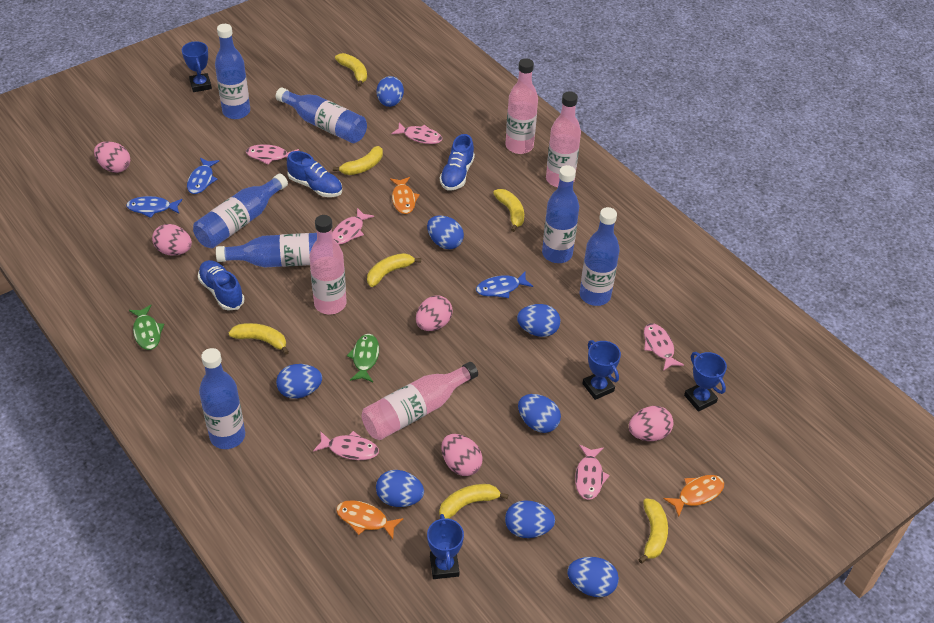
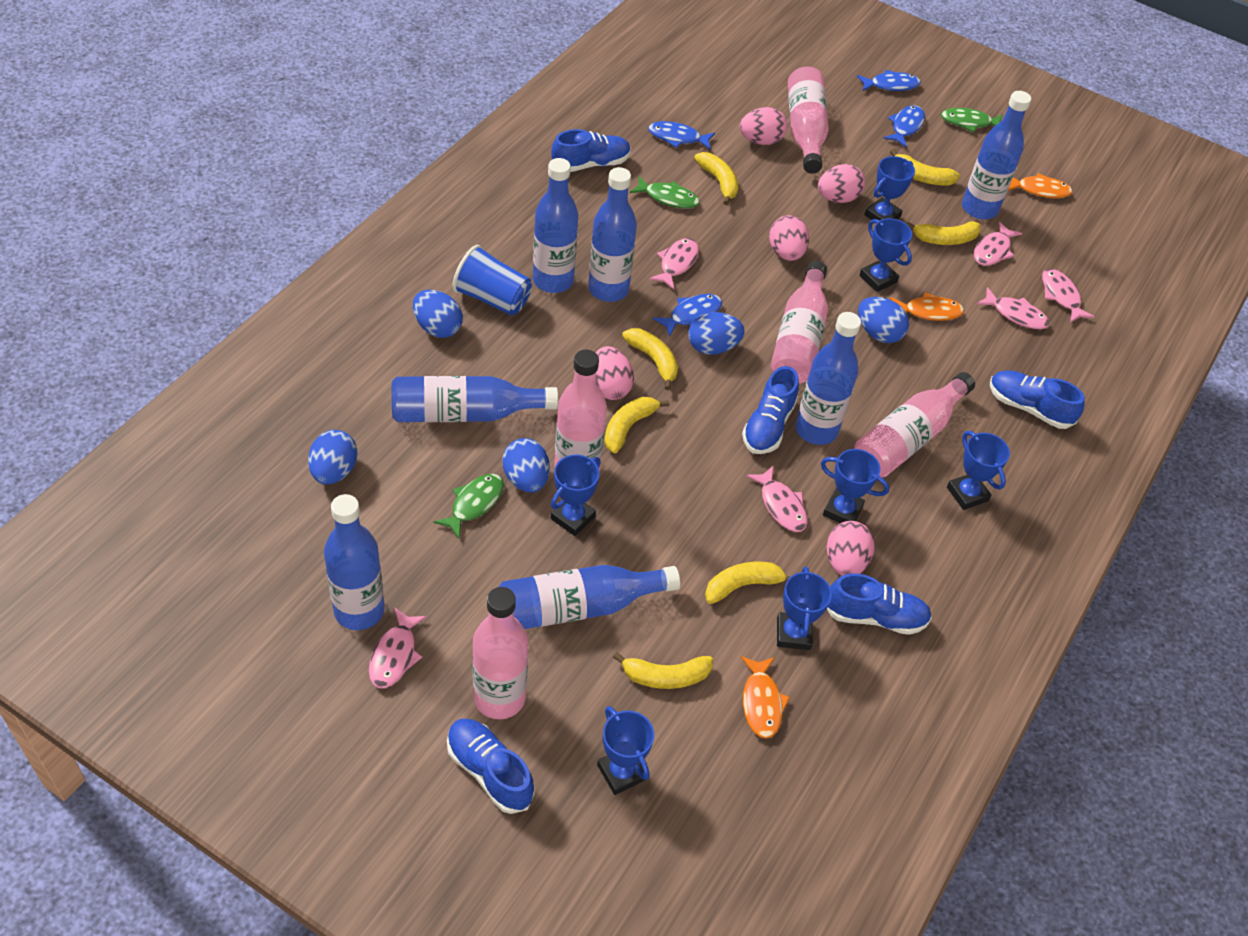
blue cup: 0 -> 1
blue egg: 8 -> 5
blue fish: 3 -> 4
blue shoe: 3 -> 5
blue trophy: 4 -> 7
green fish: 2 -> 3
pink bottle: 4 -> 5

